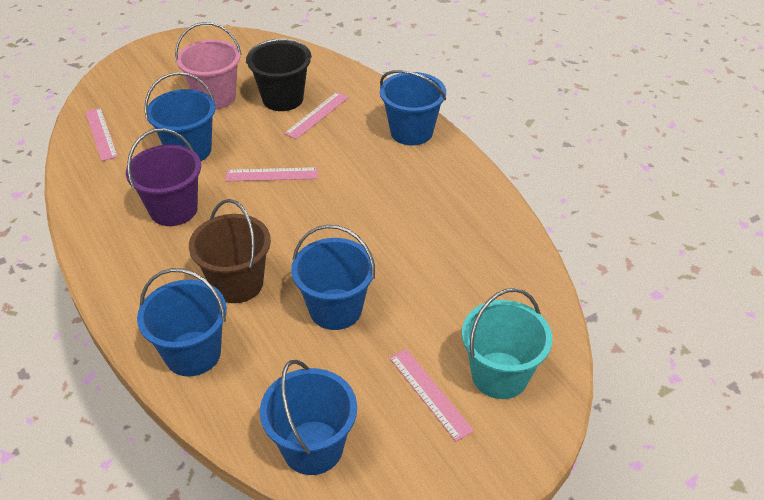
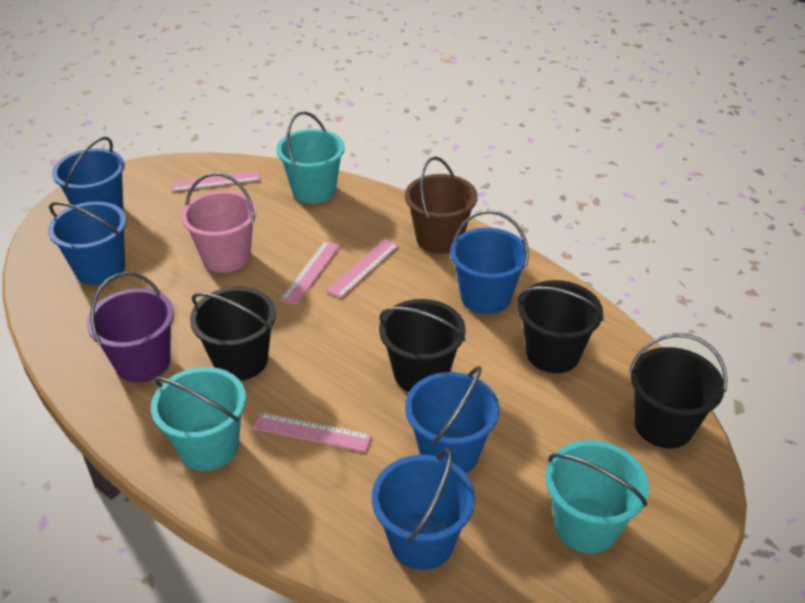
black bucket: 1 -> 4
turquoise bucket: 1 -> 3

